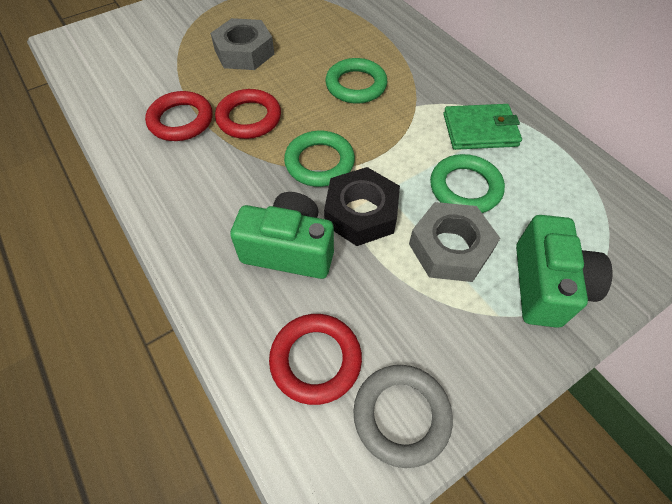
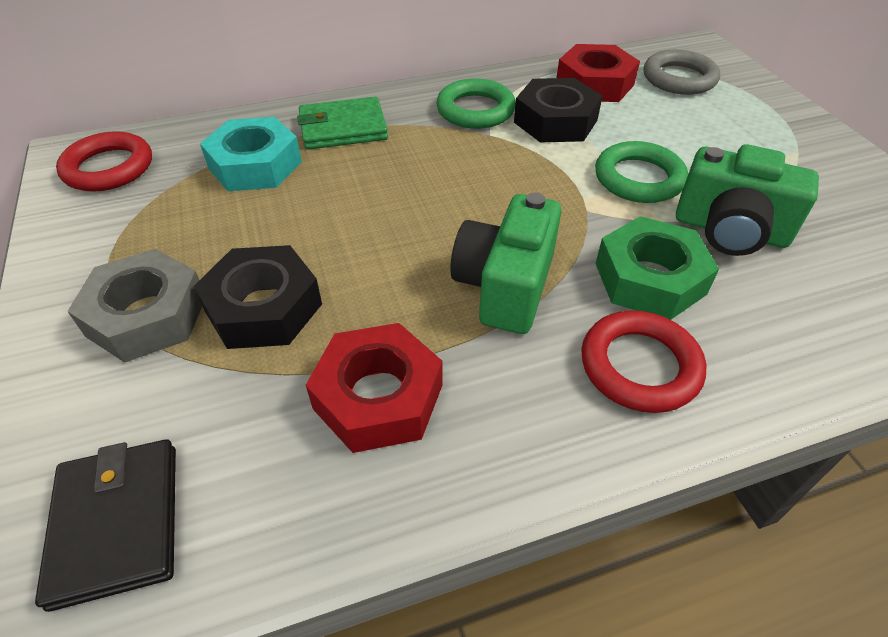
black nut: 1 -> 2
black wallet: 0 -> 1
green nut: 0 -> 1
green ring: 3 -> 2
grey nut: 2 -> 1
red nut: 0 -> 2
red ring: 3 -> 2
turquoise nut: 0 -> 1

